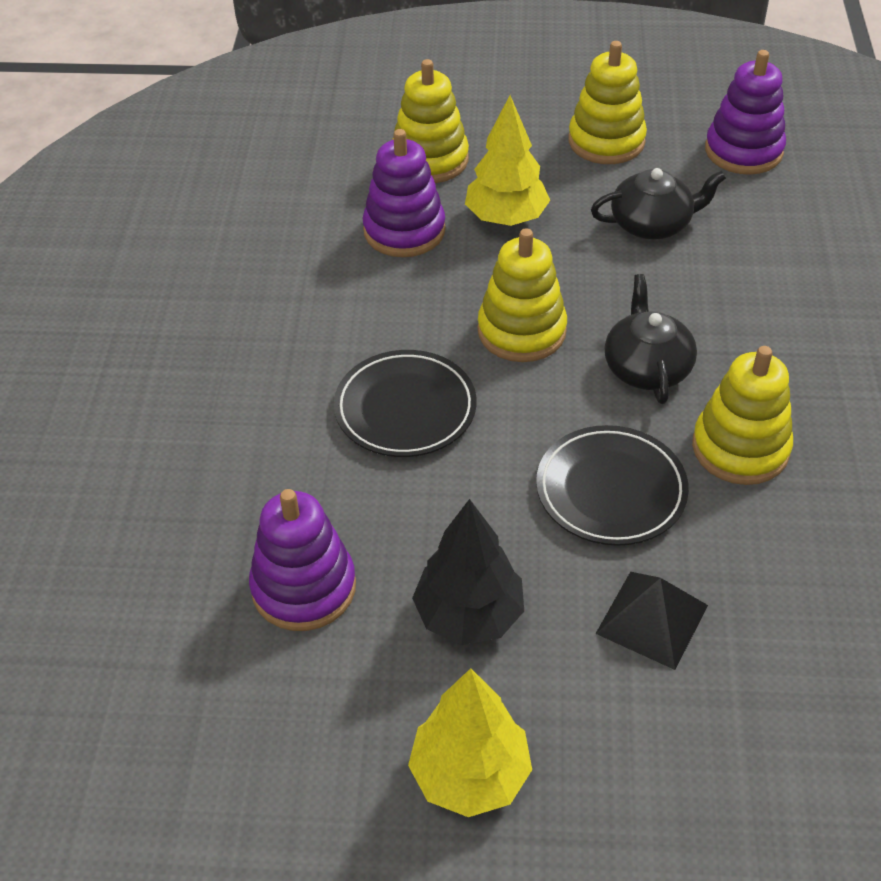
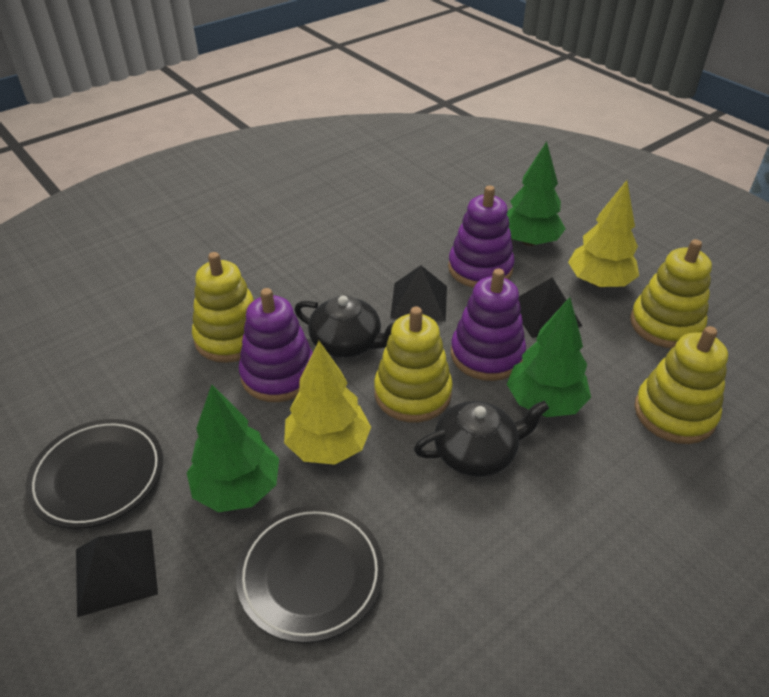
black pyramid: 1 -> 3
black tree: 1 -> 0
green tree: 0 -> 3

